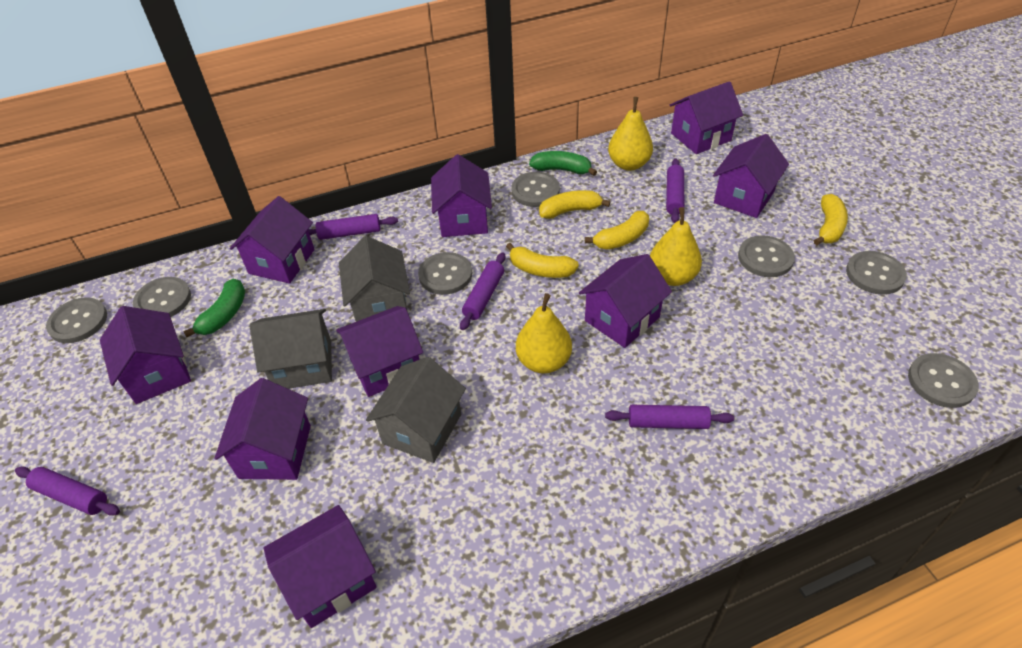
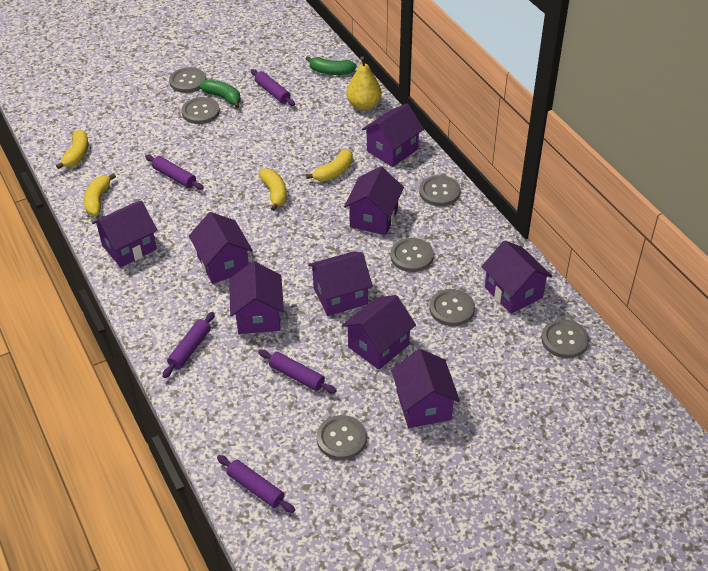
grey house: 3 -> 0
yellow pear: 3 -> 1

